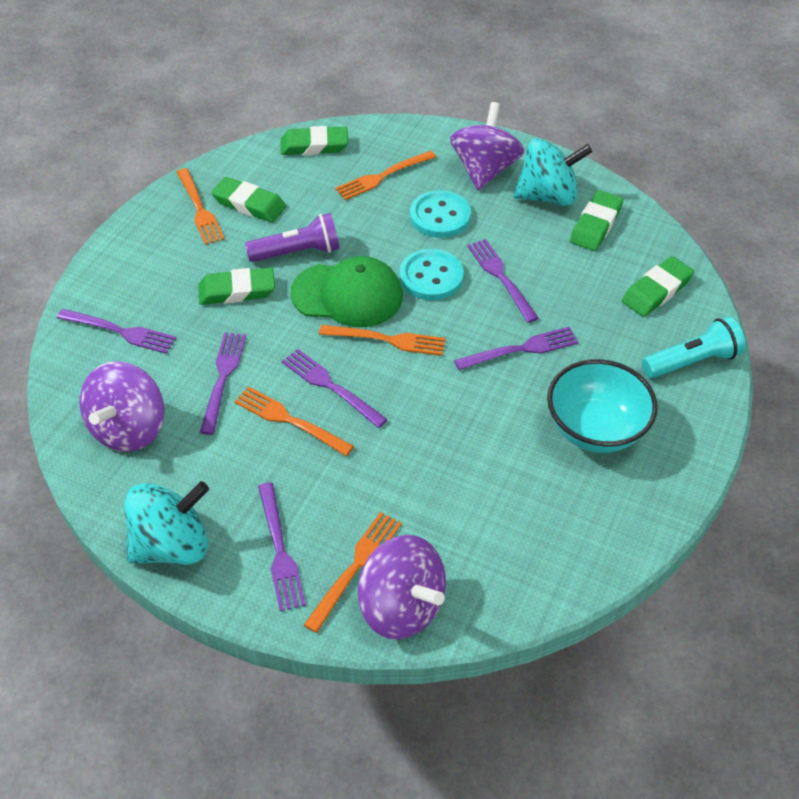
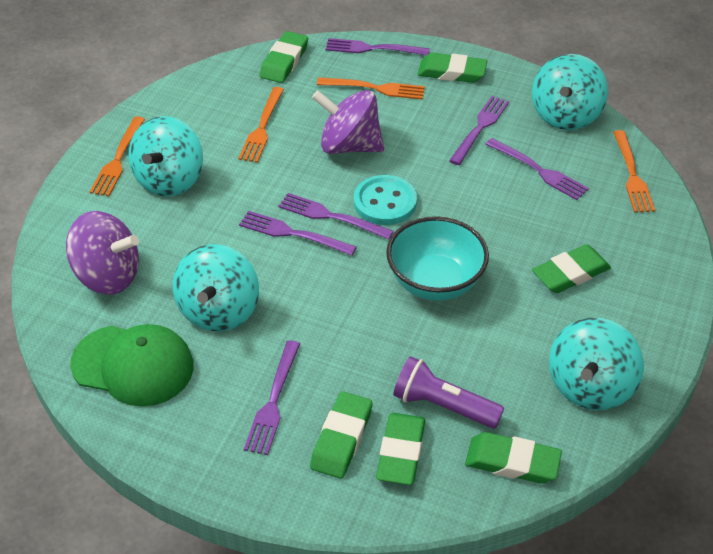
green eraser: 5 -> 6
orange fork: 5 -> 4
purple spinning top: 3 -> 2
turquoise button: 2 -> 1
turquoise flashlight: 1 -> 0
turquoise spinning top: 2 -> 4

